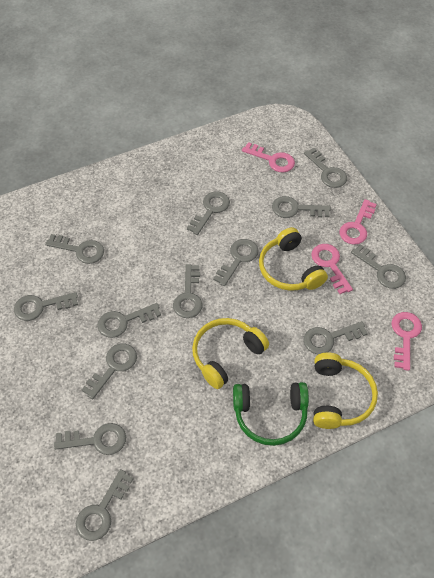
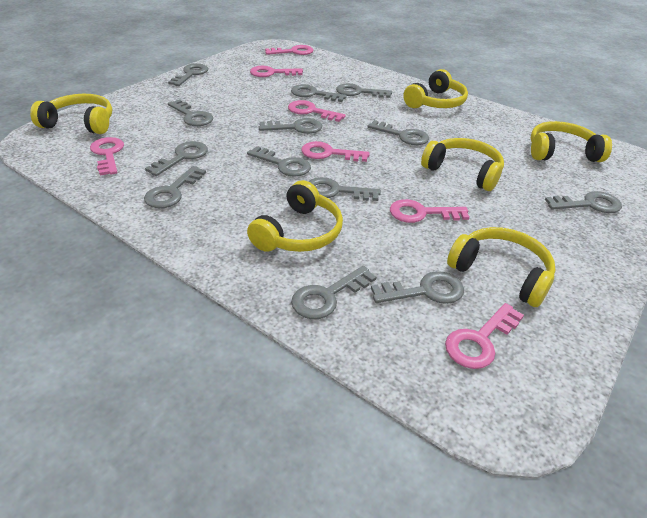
green headphones: 1 -> 0
pink key: 4 -> 7
yellow headphones: 3 -> 6

